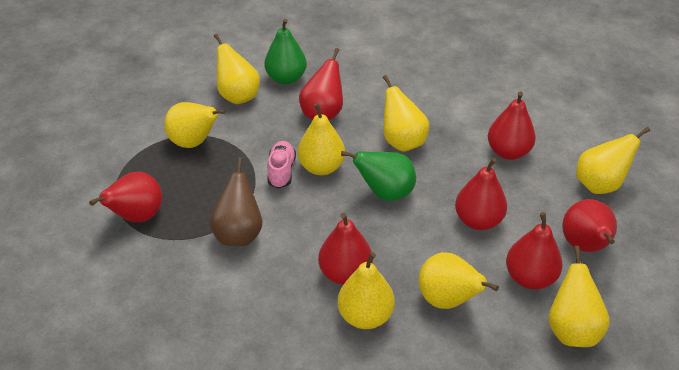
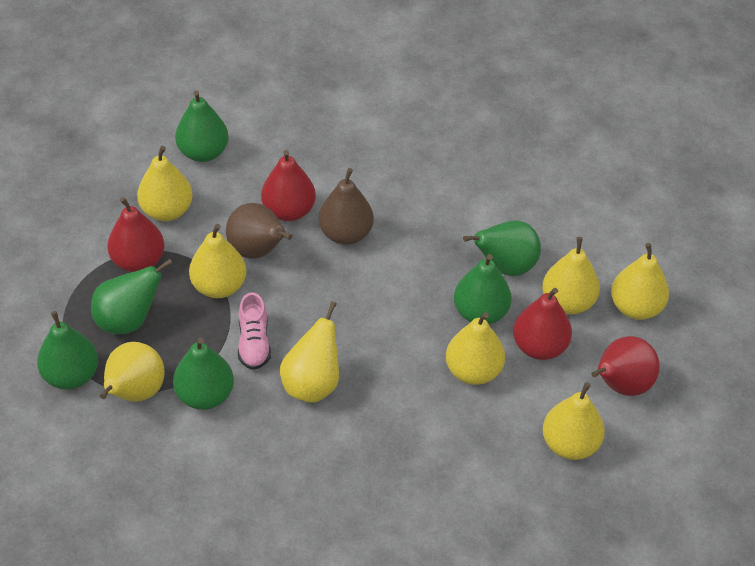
brown pear: 1 -> 2
green pear: 2 -> 6
red pear: 7 -> 4

